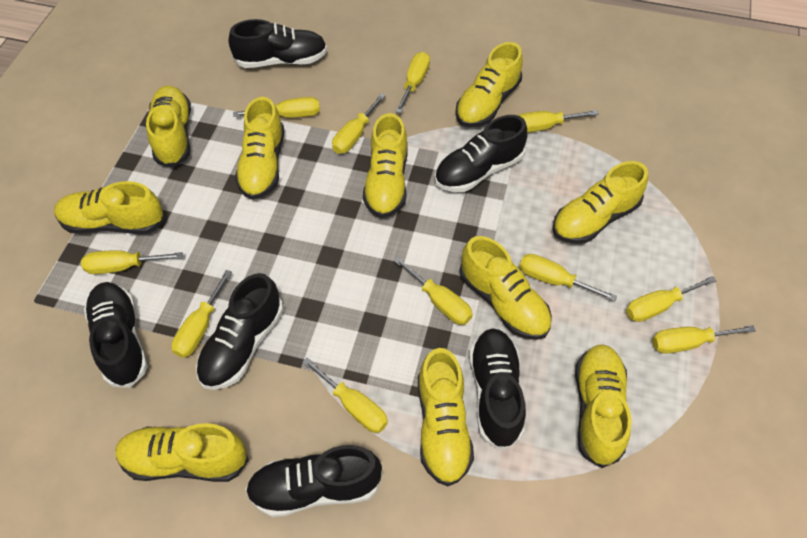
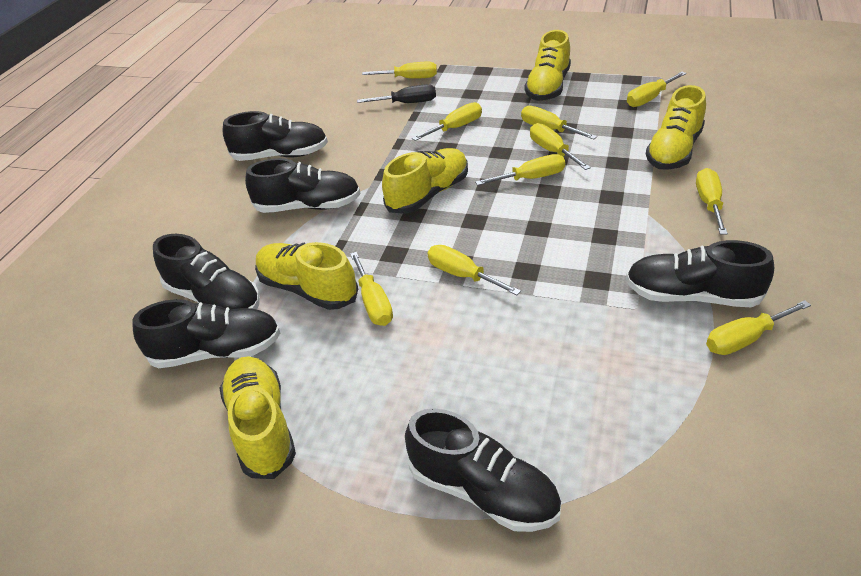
black screwdriver: 0 -> 1
yellow screwdriver: 11 -> 10
yellow shoe: 10 -> 5

